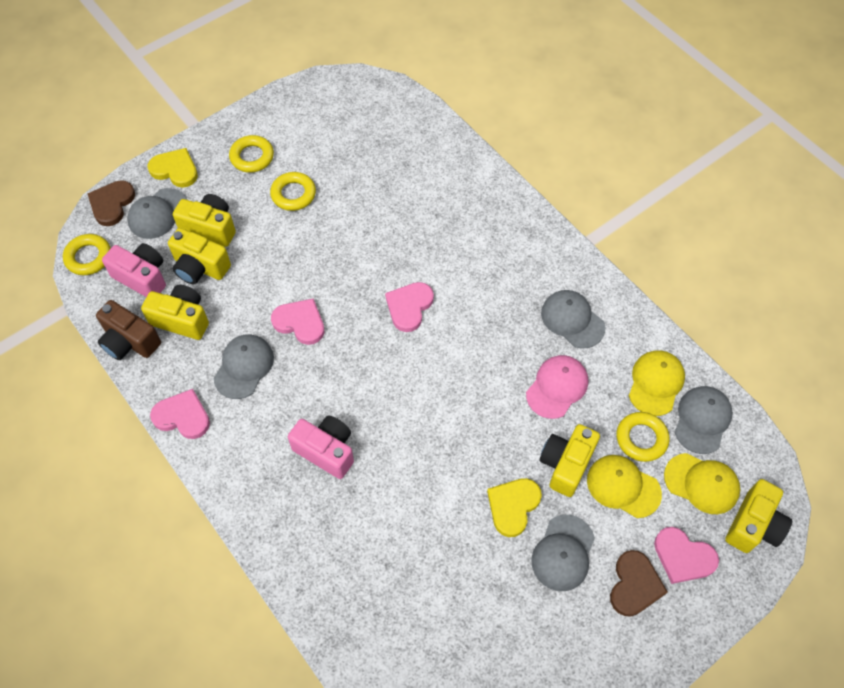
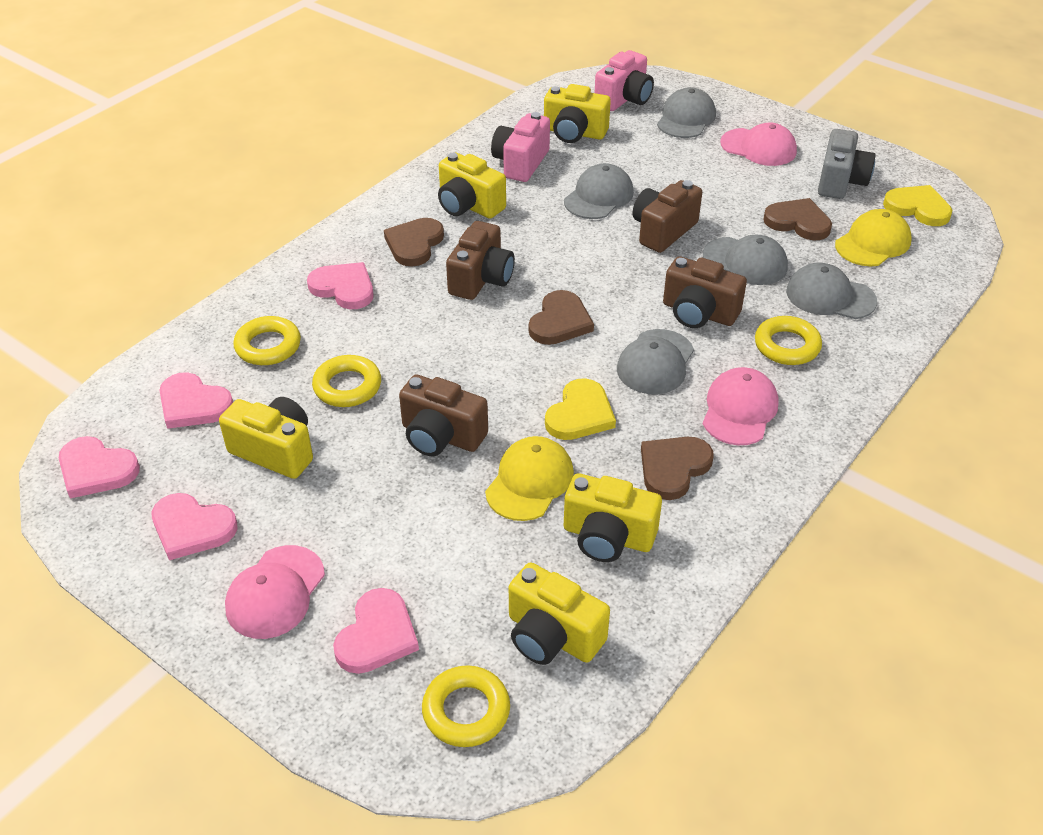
brown camera: 1 -> 4
brown heart: 2 -> 4
grey camera: 0 -> 1
pink cap: 1 -> 3
pink heart: 4 -> 5
yellow cap: 3 -> 2

